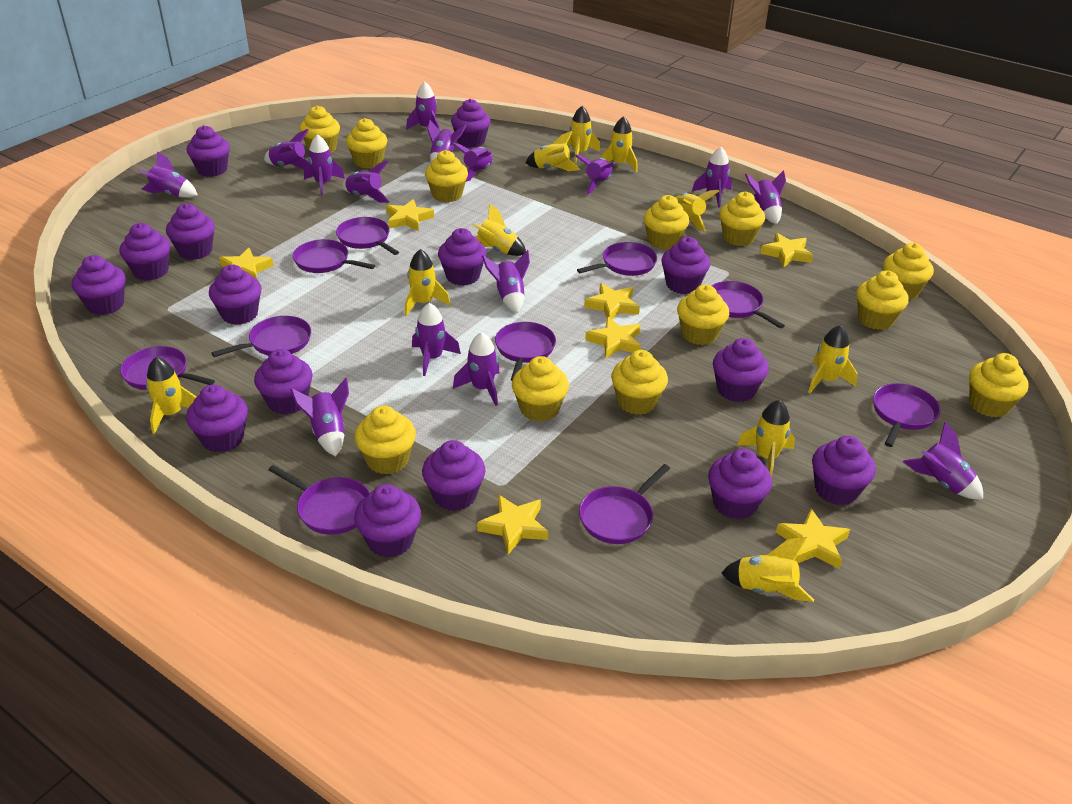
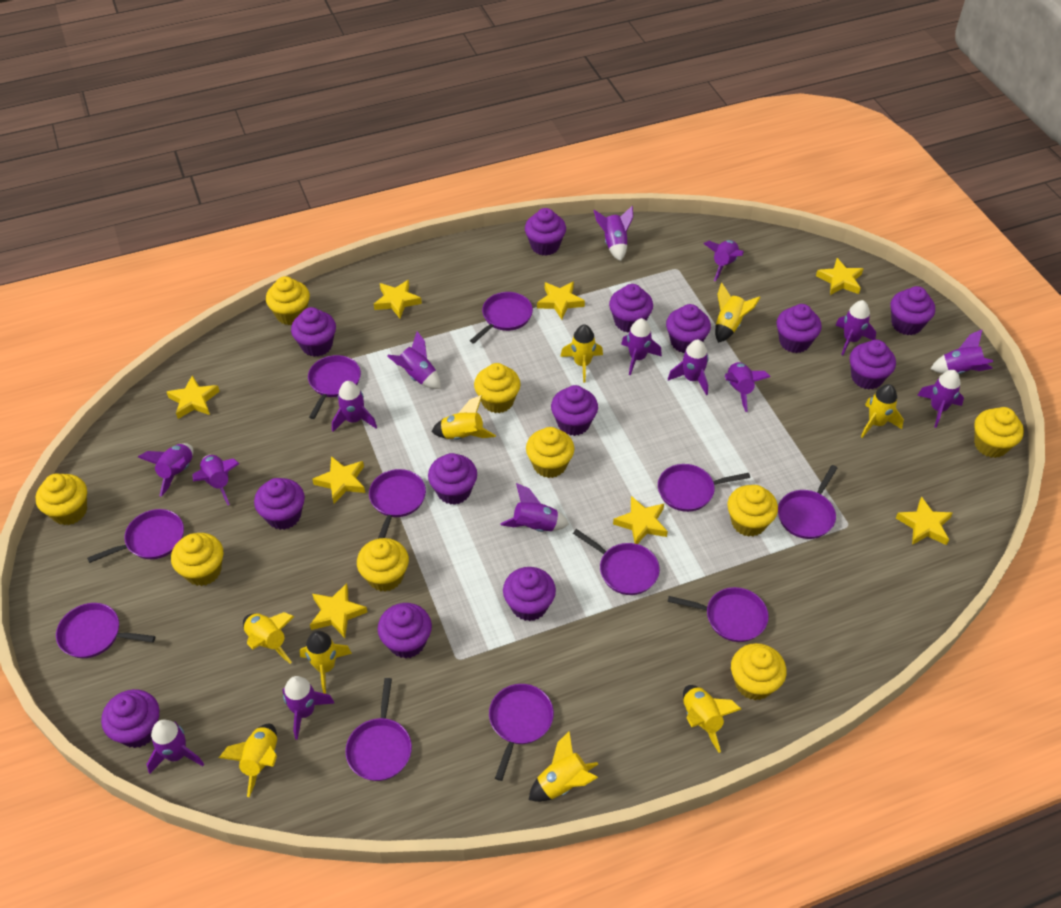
purple cupcake: 15 -> 13
purple pan: 10 -> 11
yellow cupcake: 12 -> 9
yellow rocket: 10 -> 9
yellow star: 7 -> 8

